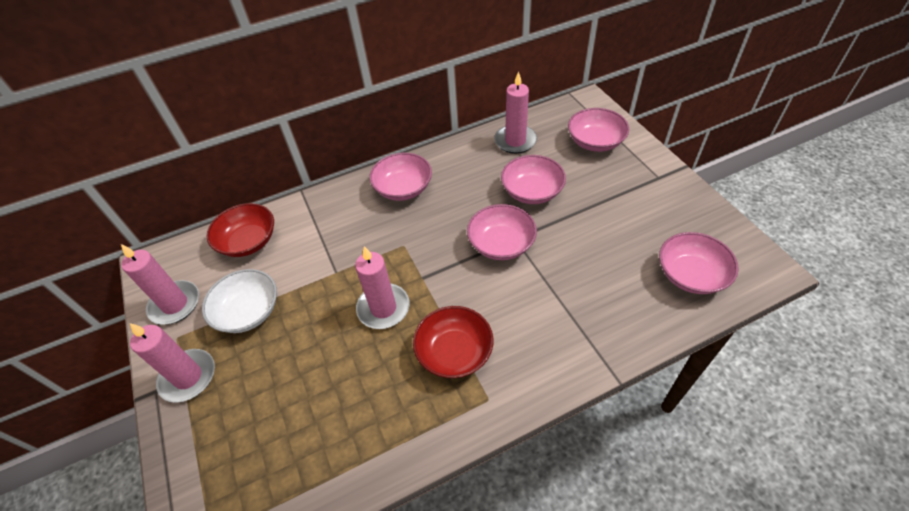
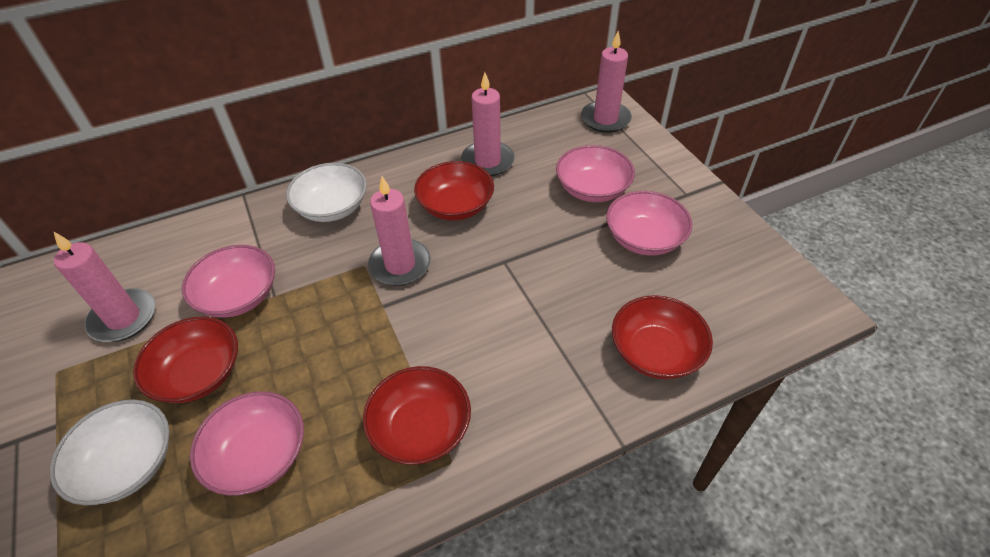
pink bowl: 5 -> 4
red bowl: 2 -> 4
white bowl: 1 -> 2

